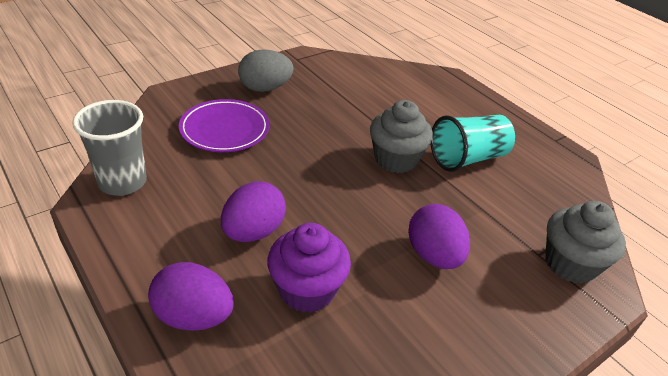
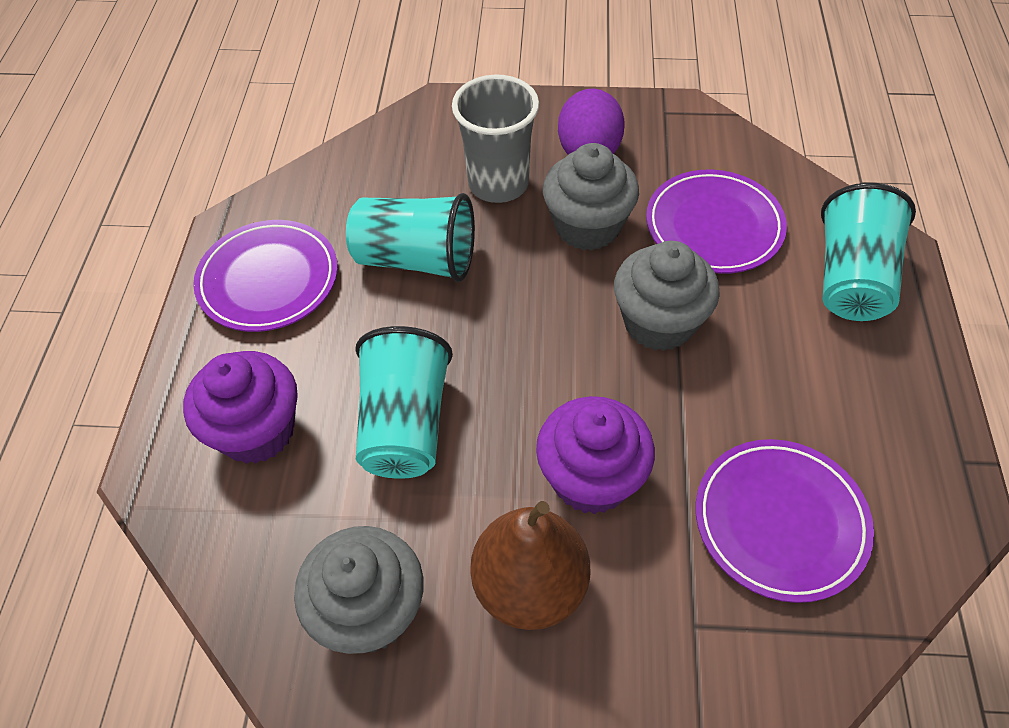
brown pear: 0 -> 1
grey cupcake: 2 -> 3
grey egg: 1 -> 0
purple cupcake: 1 -> 2
purple egg: 3 -> 1
purple plate: 1 -> 3
turquoise cup: 1 -> 3

